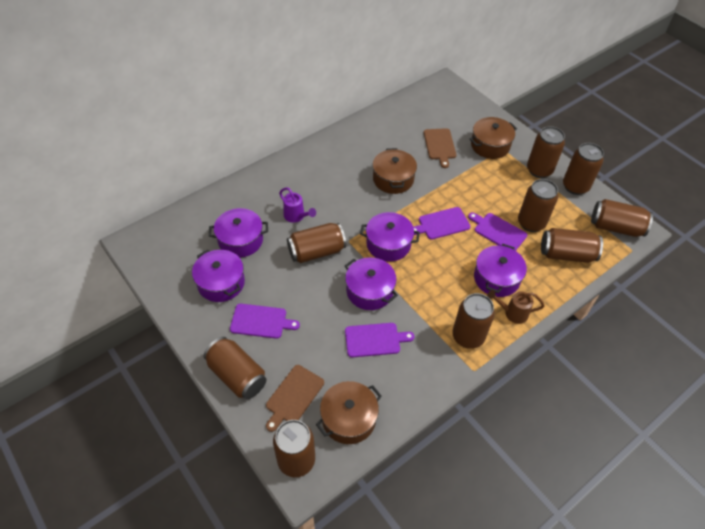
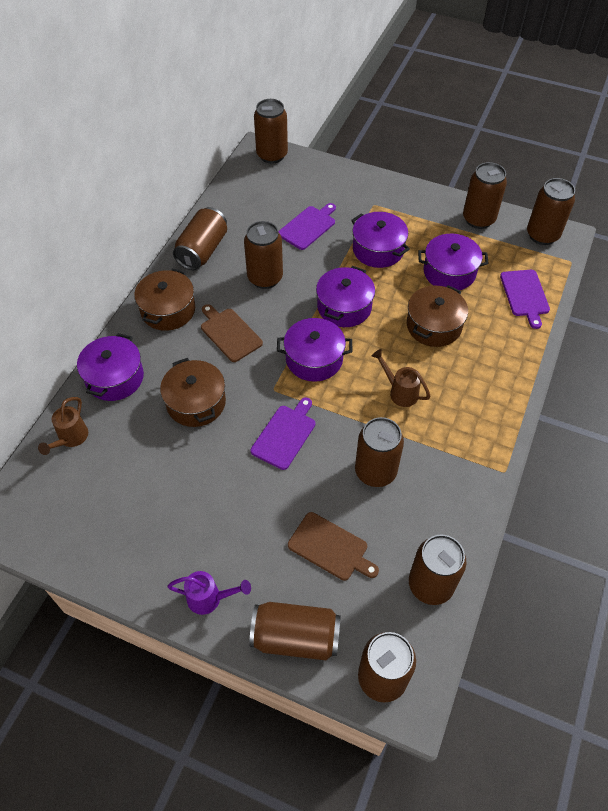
brown watering can: 1 -> 2
purple cutting board: 4 -> 3

